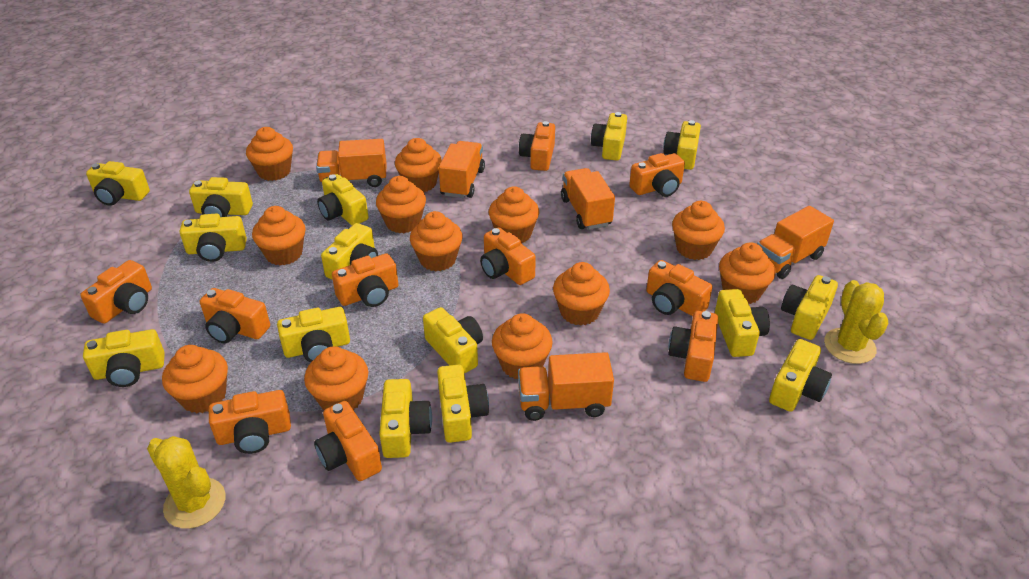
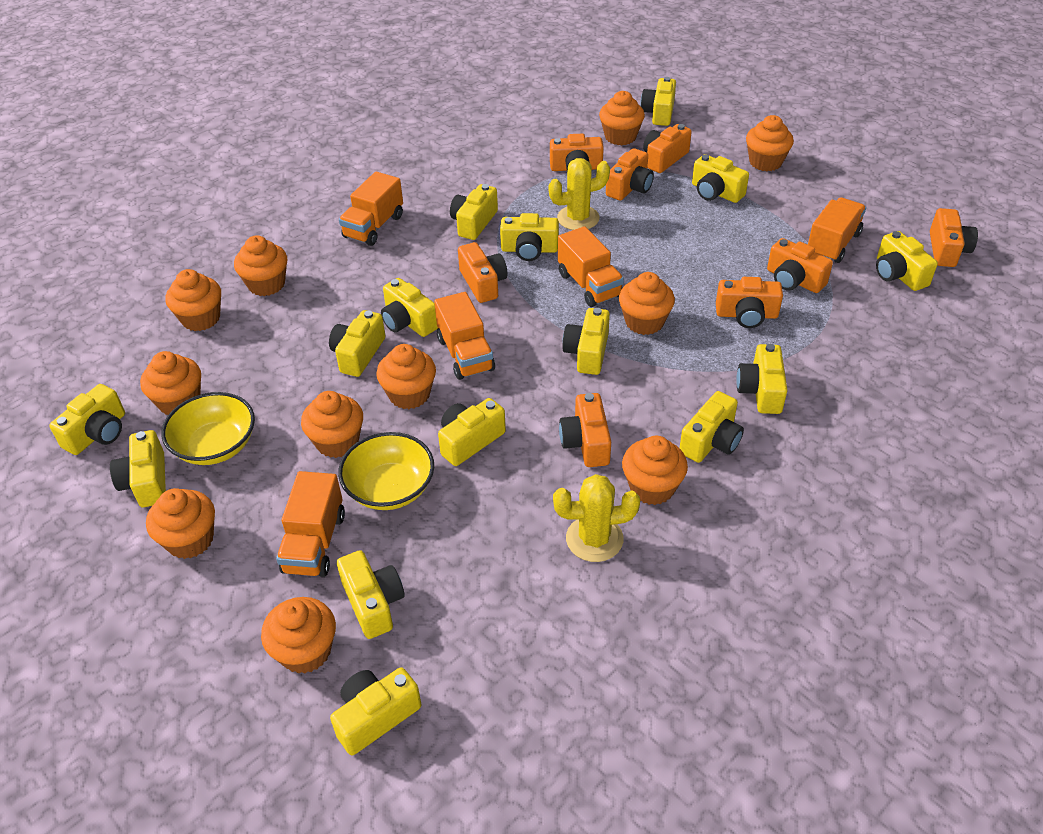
orange camera: 10 -> 8
orange cupcake: 12 -> 11
yellow bowl: 0 -> 2

